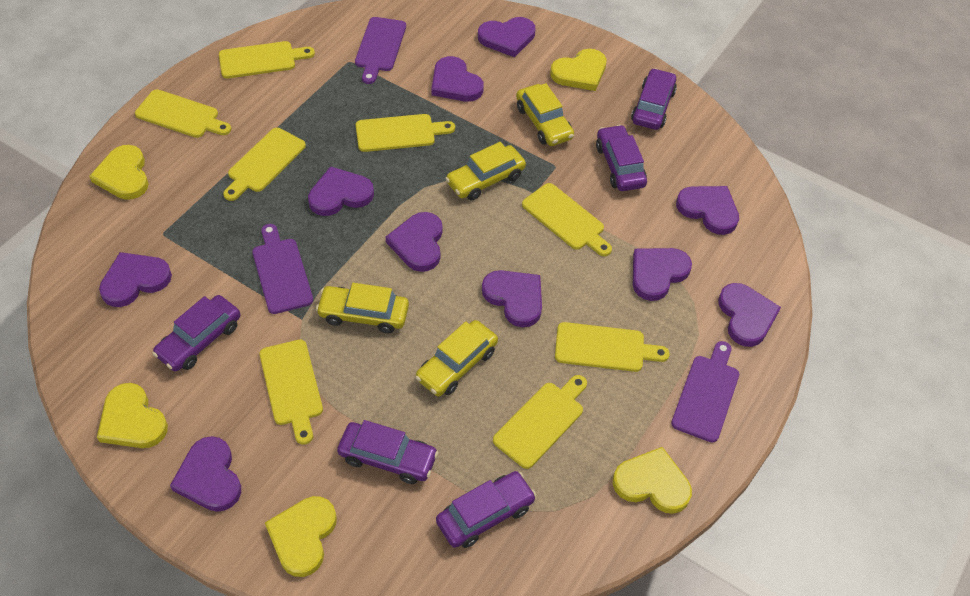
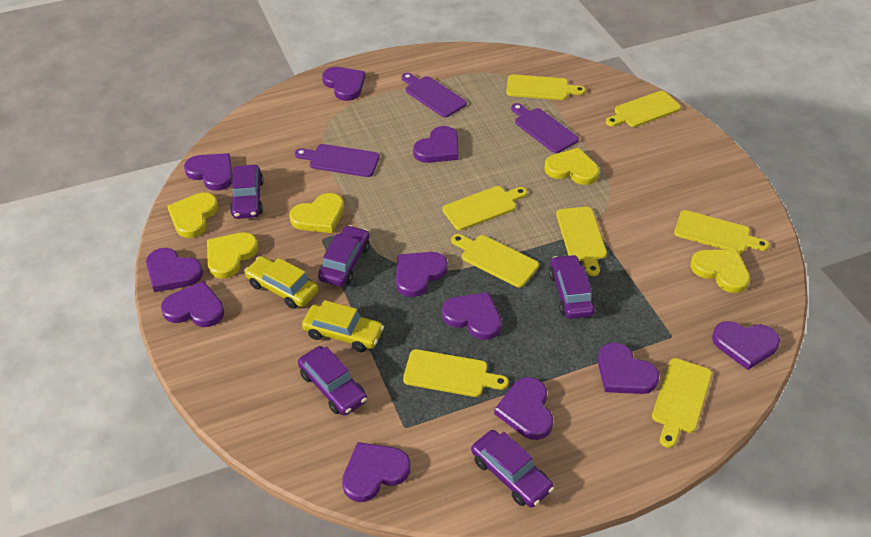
purple heart: 10 -> 11
yellow car: 4 -> 2

